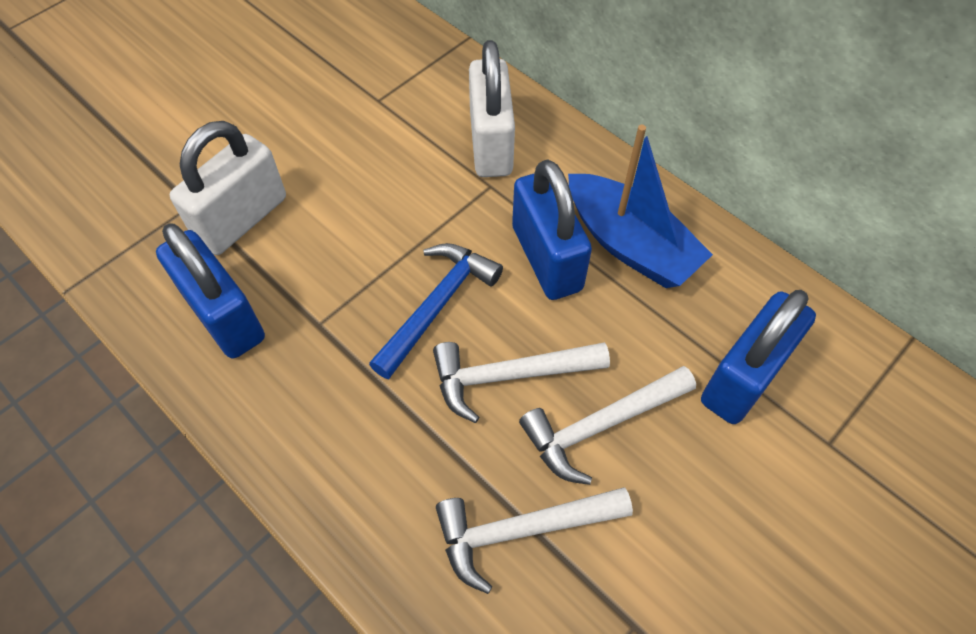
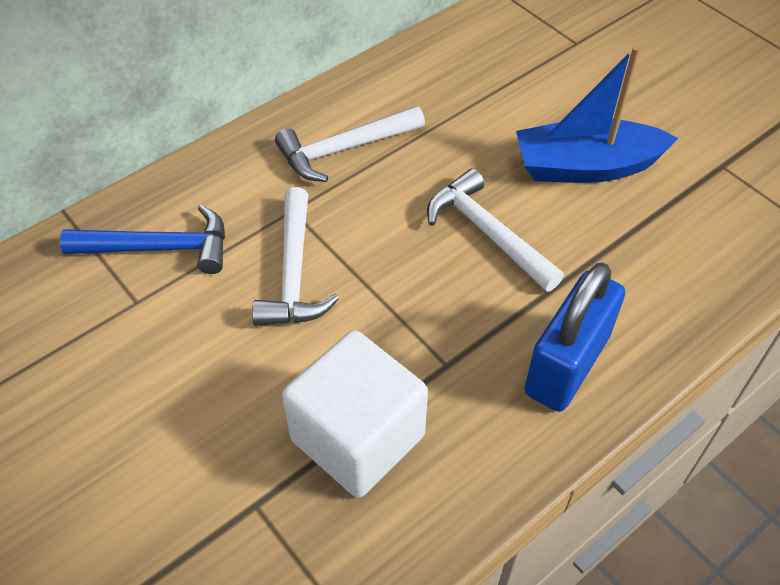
blue padlock: 3 -> 1
white cube: 0 -> 1
white padlock: 2 -> 0

